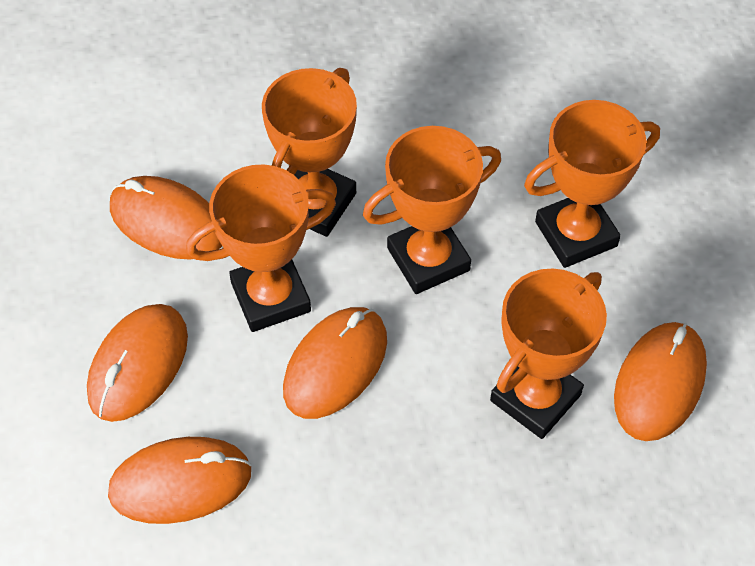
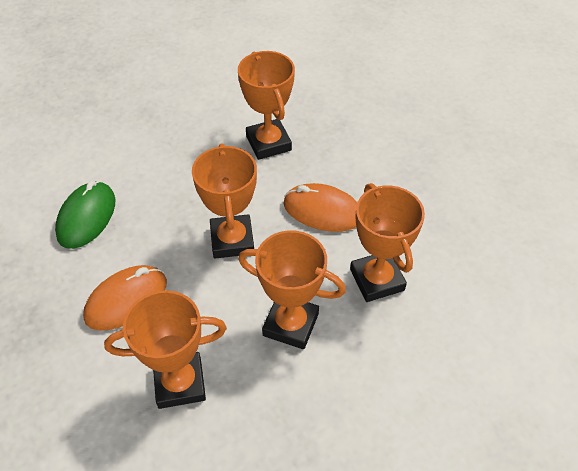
green mouse: 0 -> 1
orange mouse: 5 -> 2

